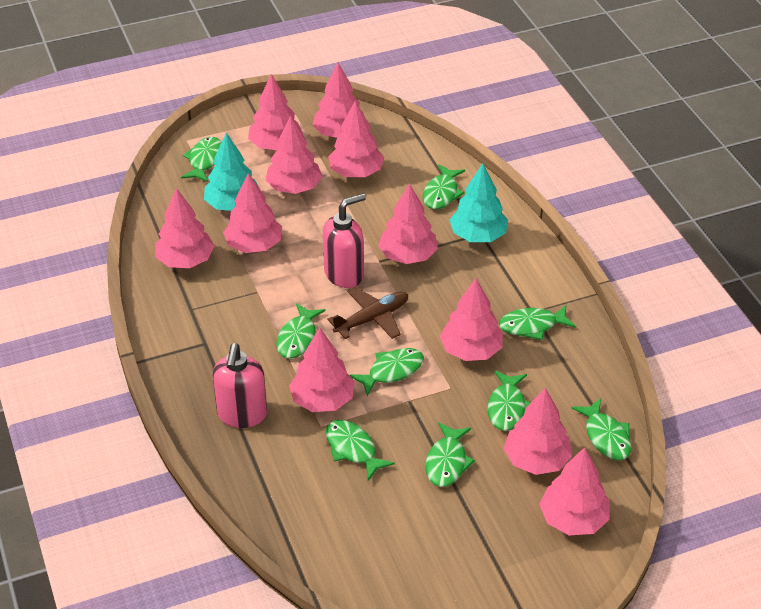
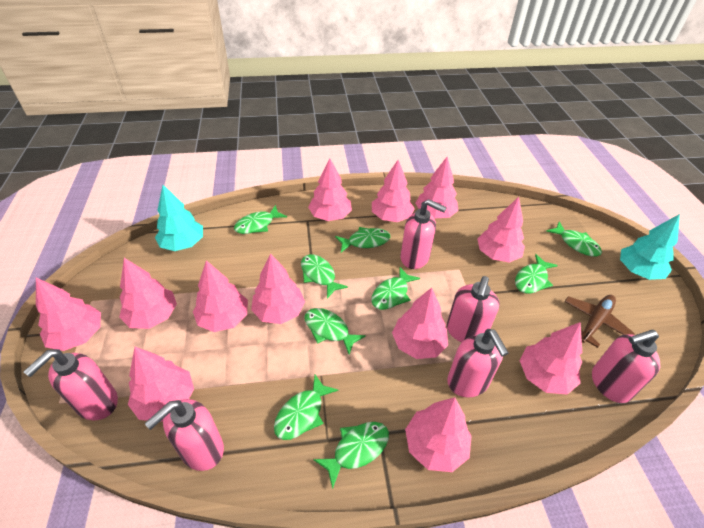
pink soap dispenser: 2 -> 6
pink tree: 11 -> 12

